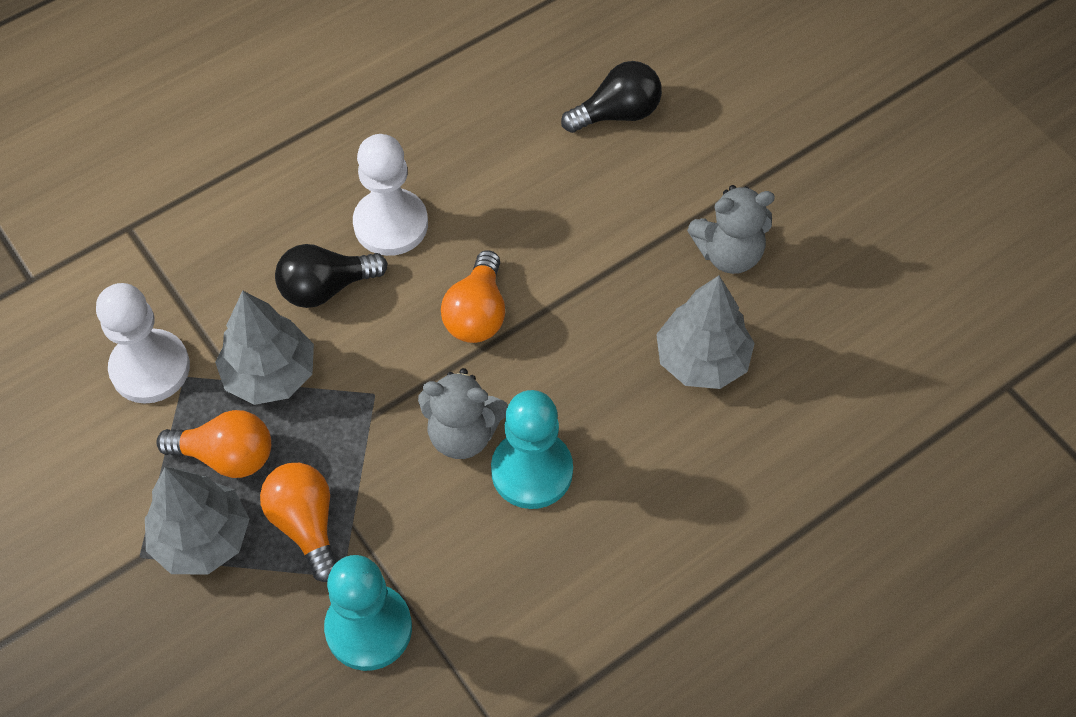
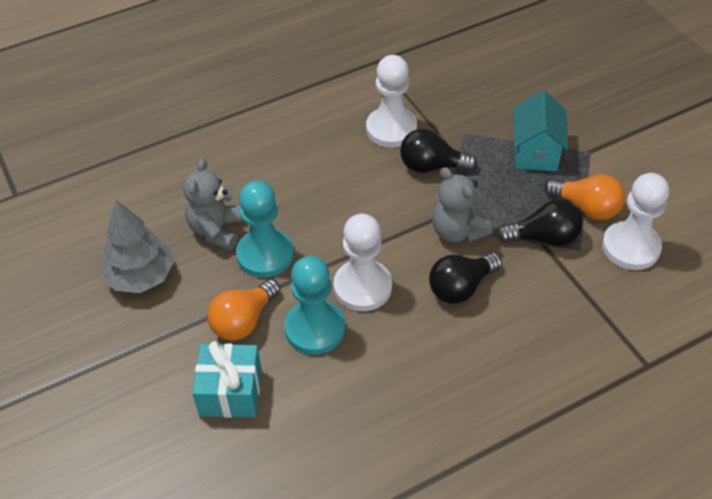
black light bulb: 2 -> 3
grey tree: 3 -> 1
orange light bulb: 3 -> 2
turquoise gift: 0 -> 1
turquoise house: 0 -> 1
white pawn: 2 -> 3

